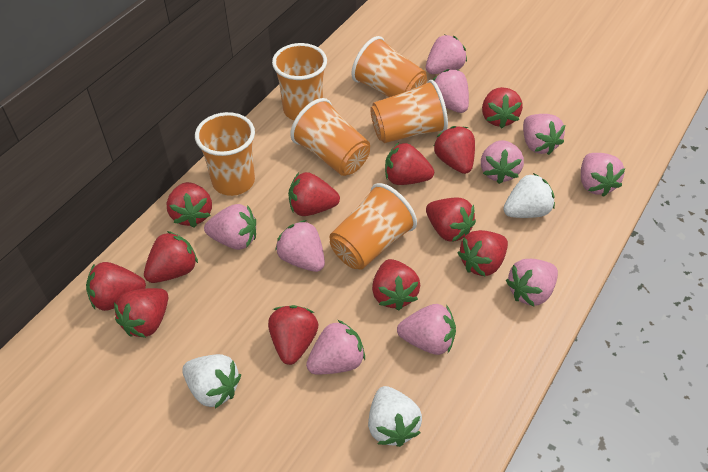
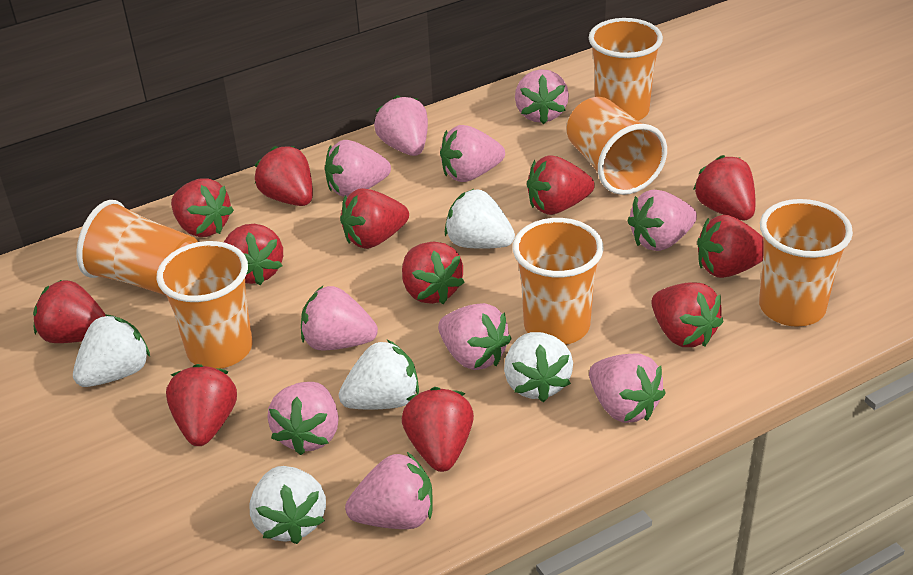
white strawberry: 3 -> 5

